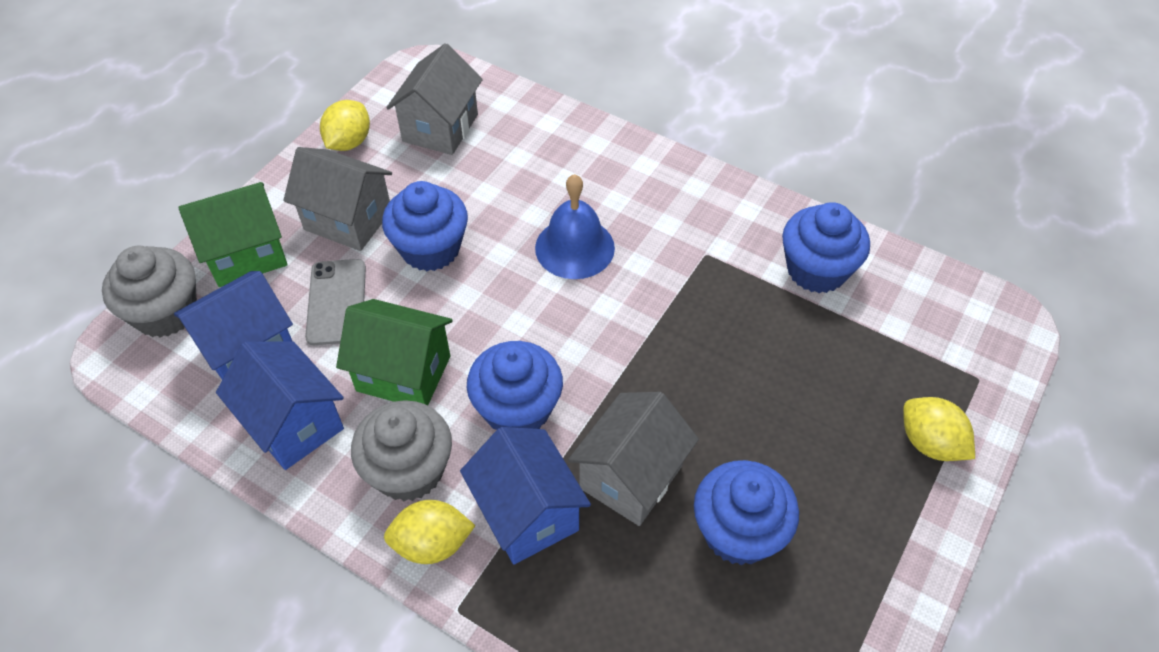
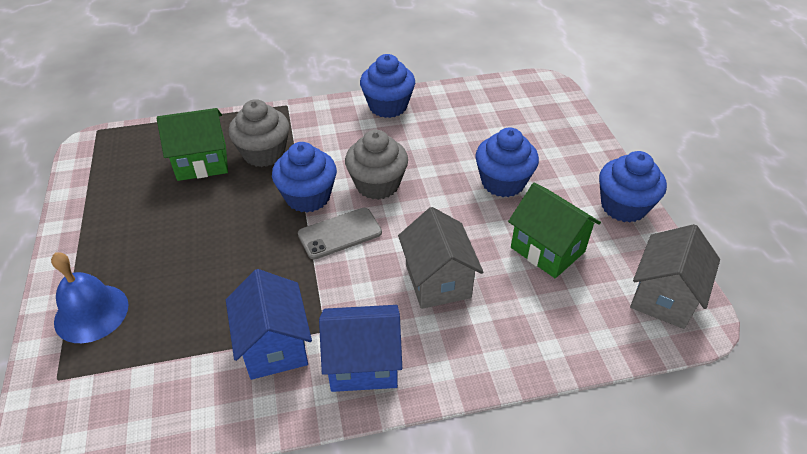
blue house: 3 -> 2
grey house: 3 -> 2
yellow lemon: 3 -> 0

